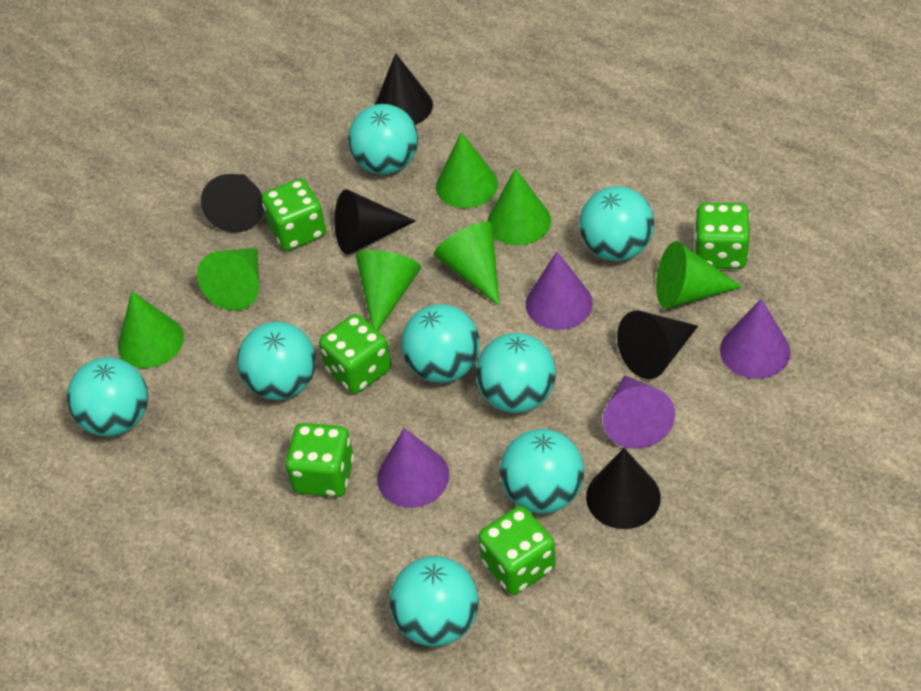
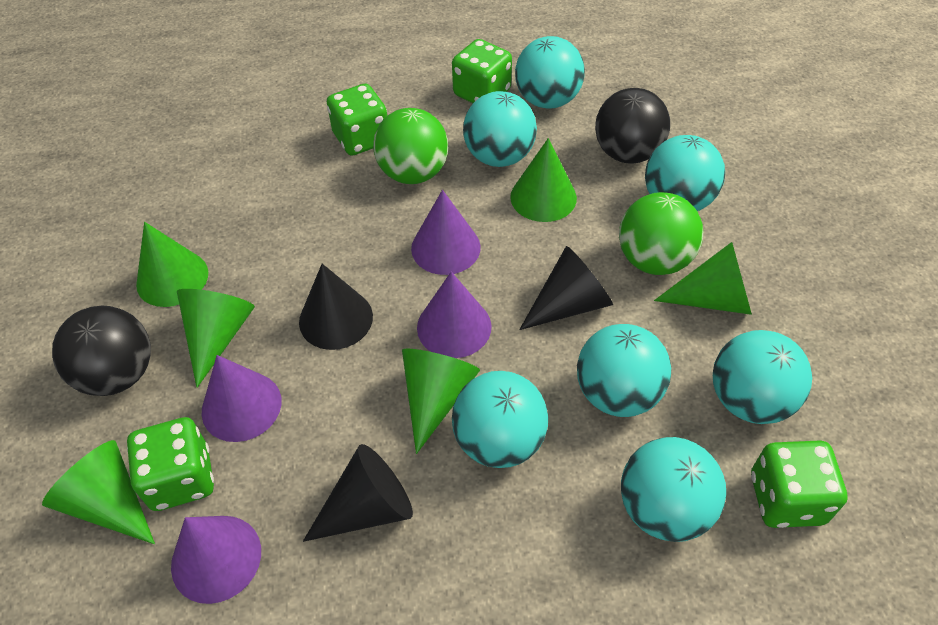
black ball: 0 -> 2
black cone: 5 -> 3
green ball: 0 -> 2
green cone: 7 -> 6
green dice: 5 -> 4
turquoise ball: 8 -> 7

